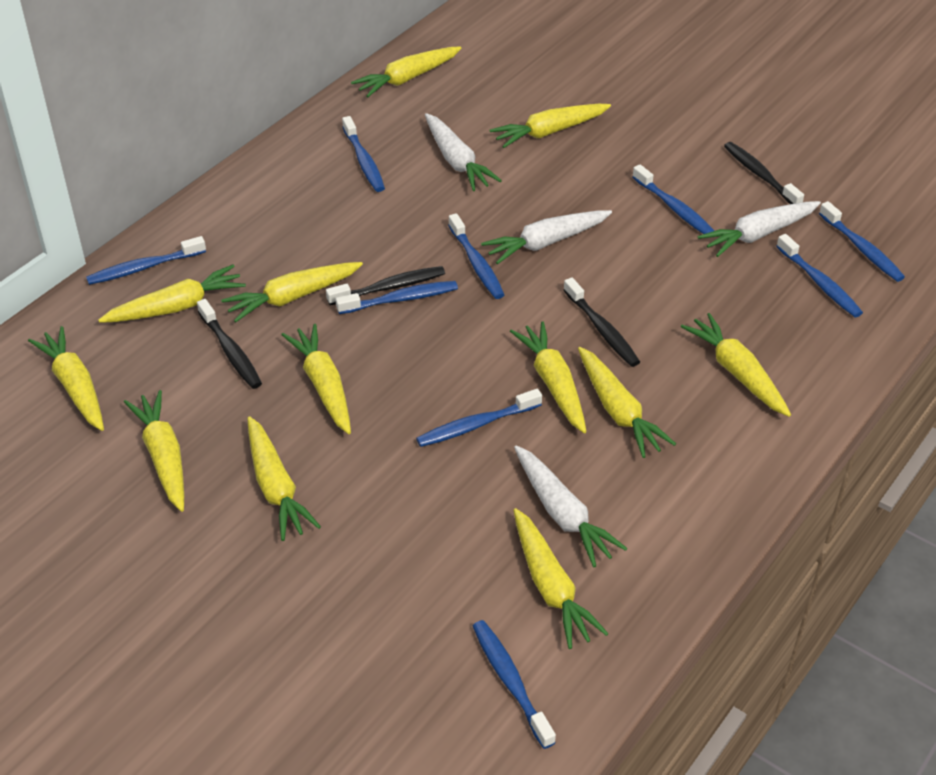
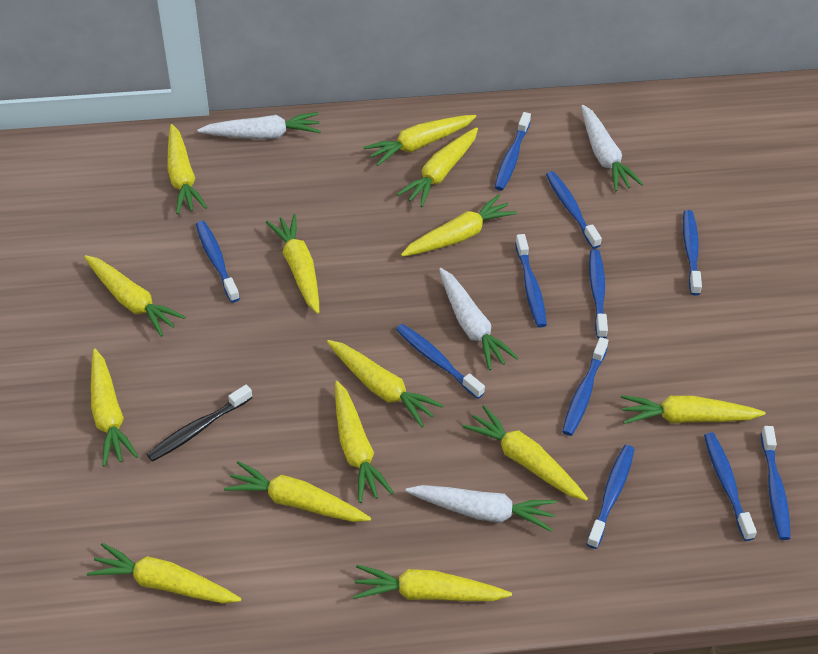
black toothbrush: 4 -> 1
blue toothbrush: 9 -> 11
yellow carrot: 12 -> 14

